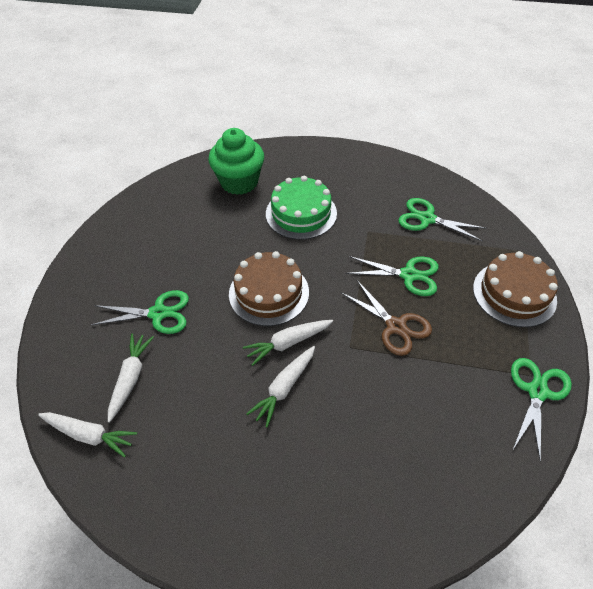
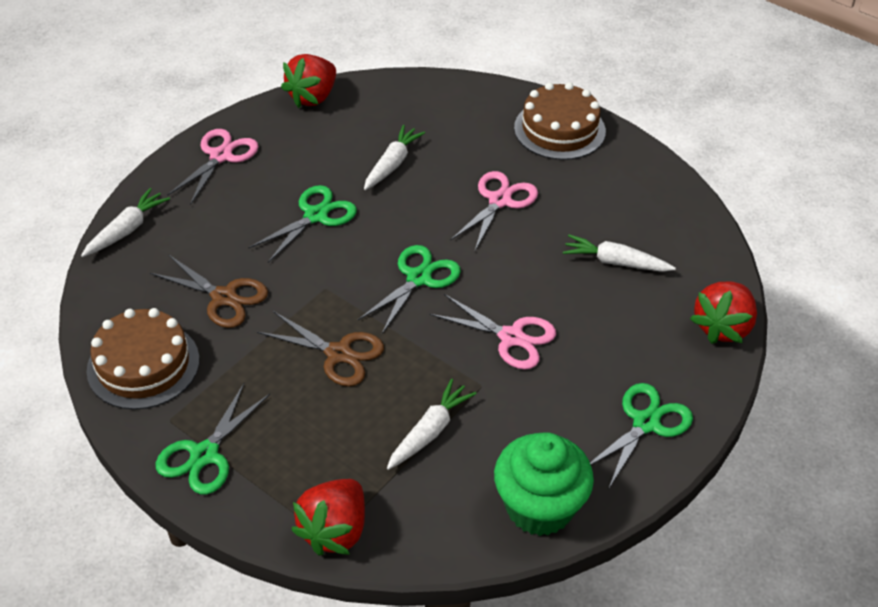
brown scissors: 1 -> 2
green cake: 1 -> 0
pink scissors: 0 -> 3
red strawberry: 0 -> 3

